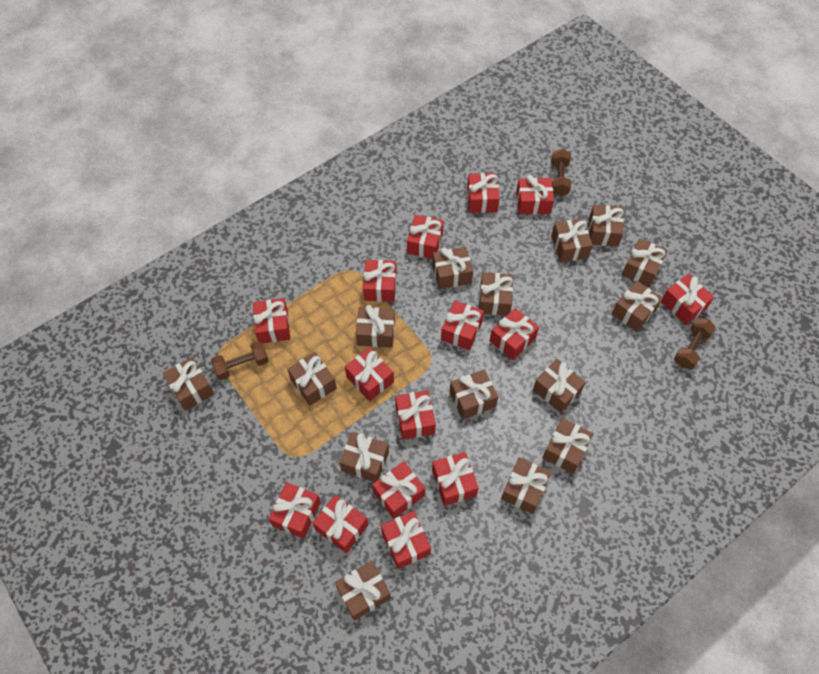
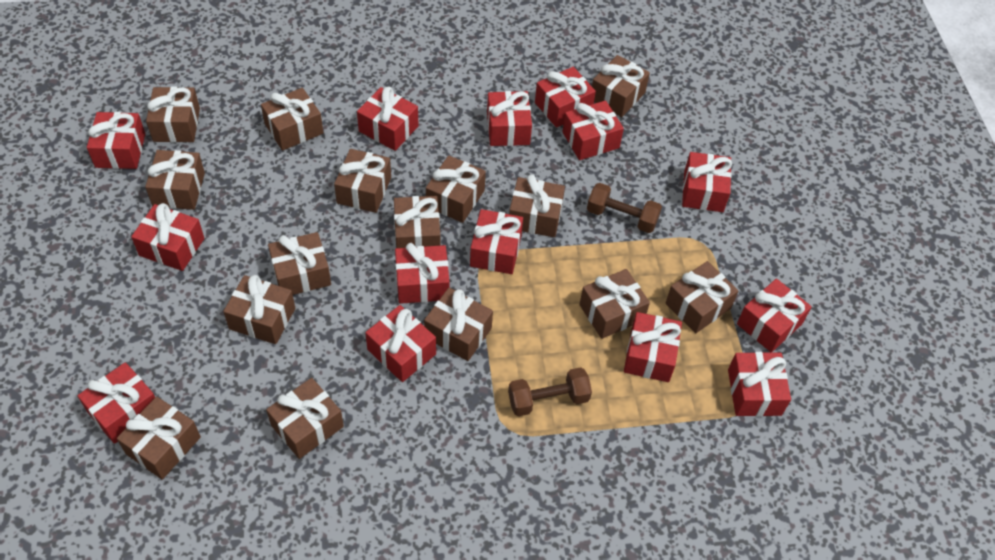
brown dumbbell: 3 -> 2
red gift: 15 -> 14

